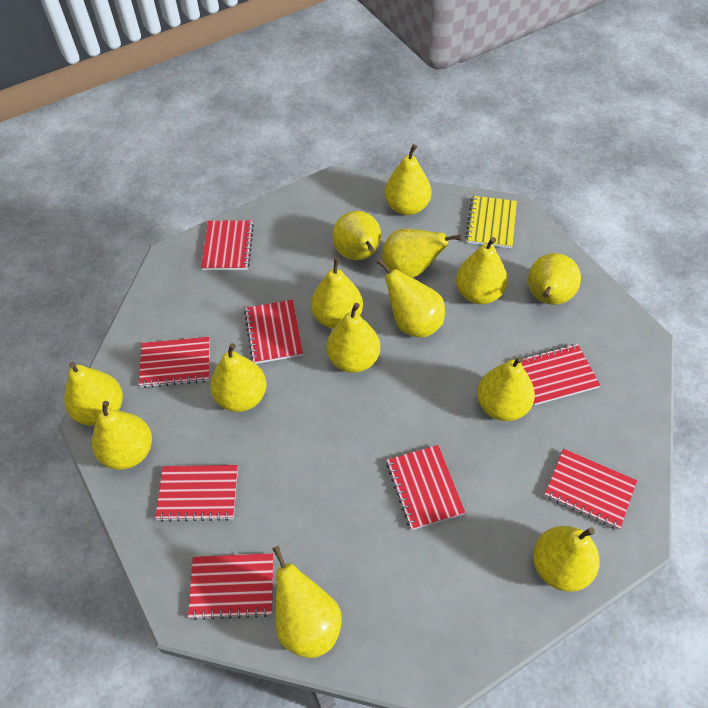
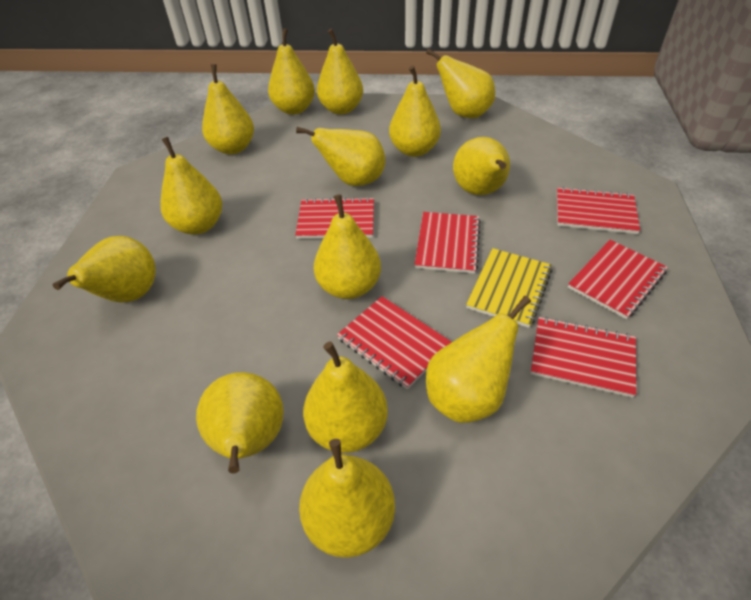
red notebook: 8 -> 6

